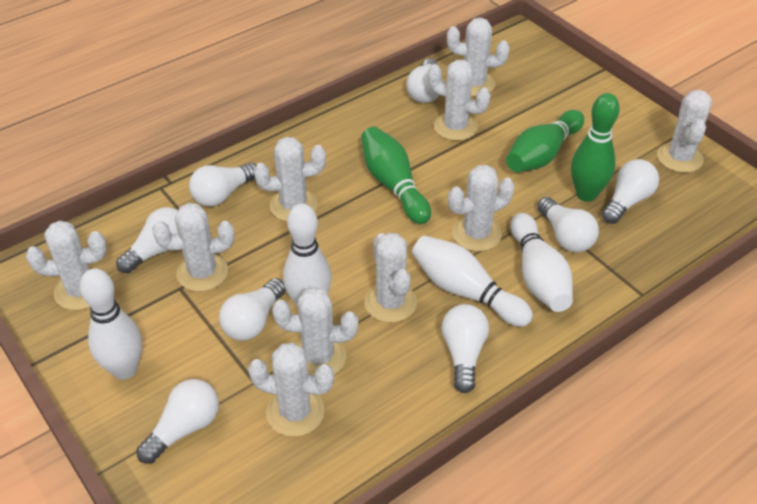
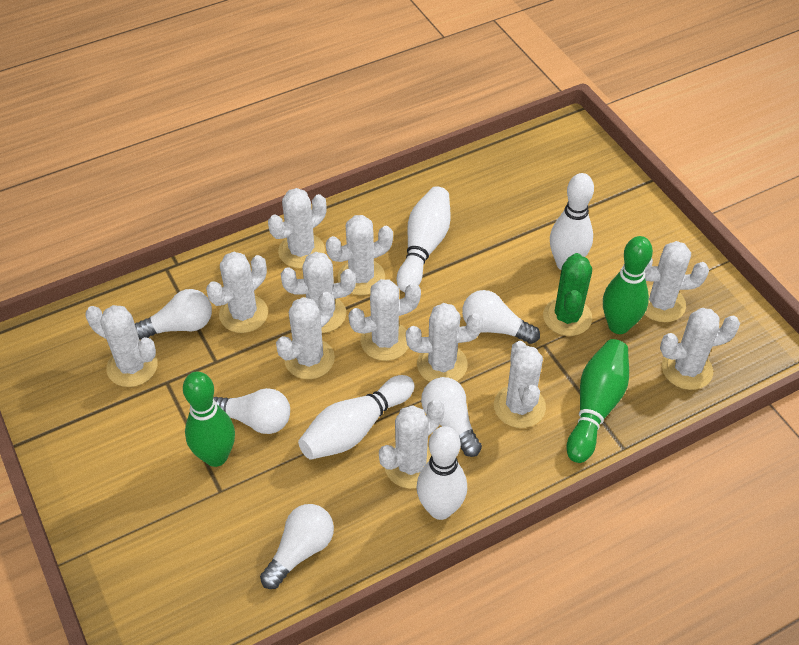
green cactus: 0 -> 1
white cactus: 10 -> 12
white light bulb: 8 -> 5

